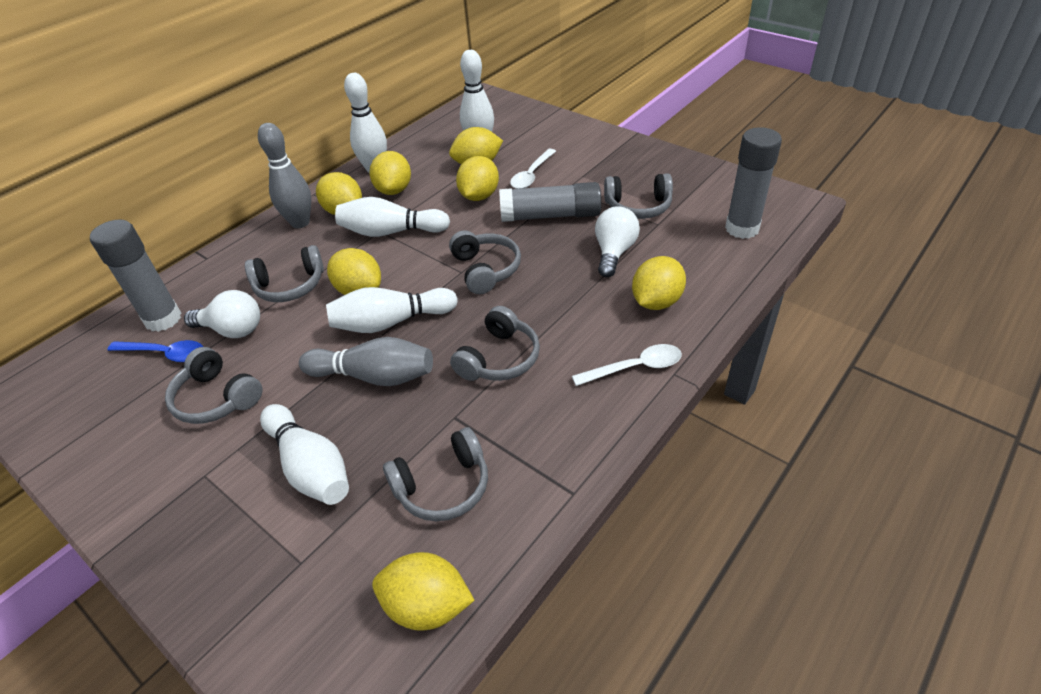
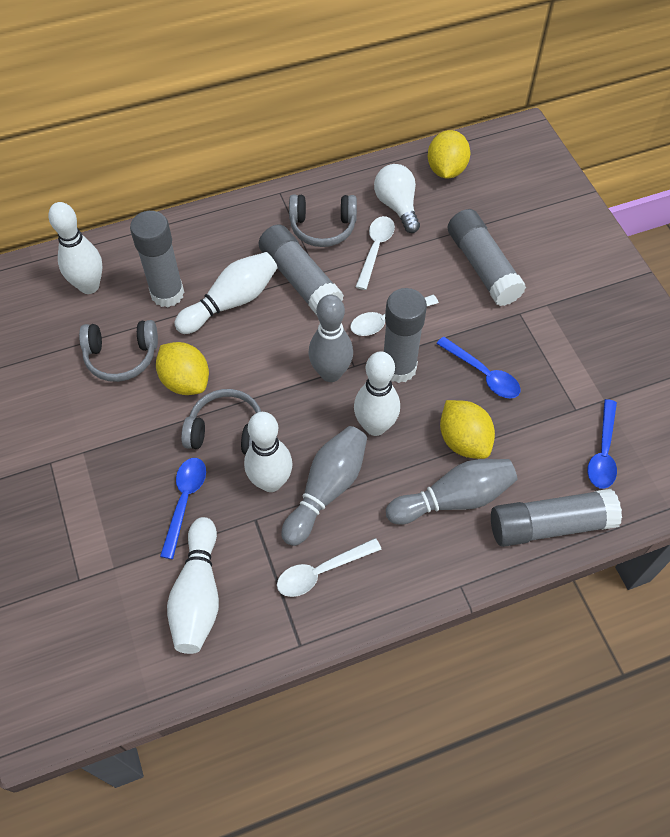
blue spoon: 1 -> 3
grey bowling pin: 2 -> 3
grey glue stick: 3 -> 5
grey headphones: 6 -> 3
white light bulb: 2 -> 1
white spoon: 2 -> 3
yellow lemon: 7 -> 3

